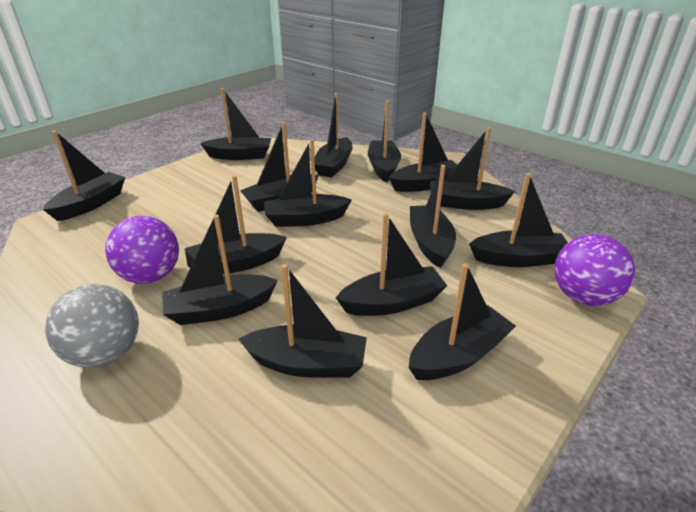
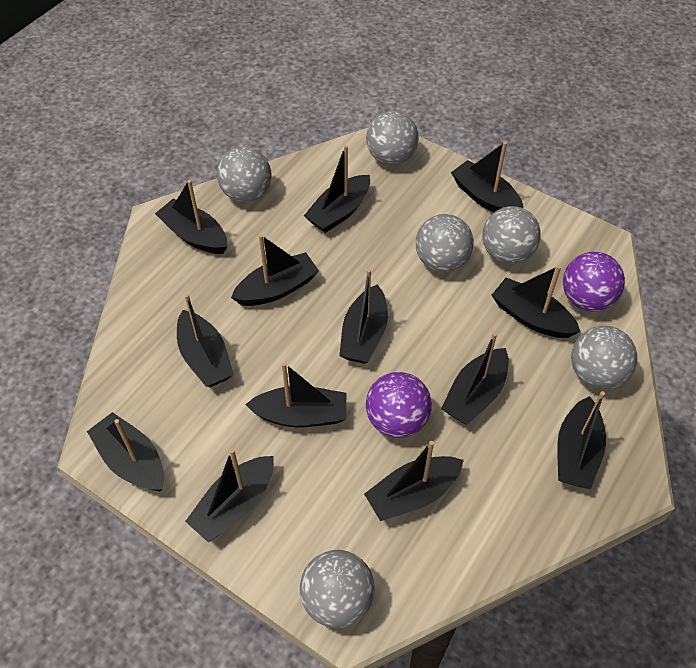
black boat: 15 -> 13
grey ball: 1 -> 6

